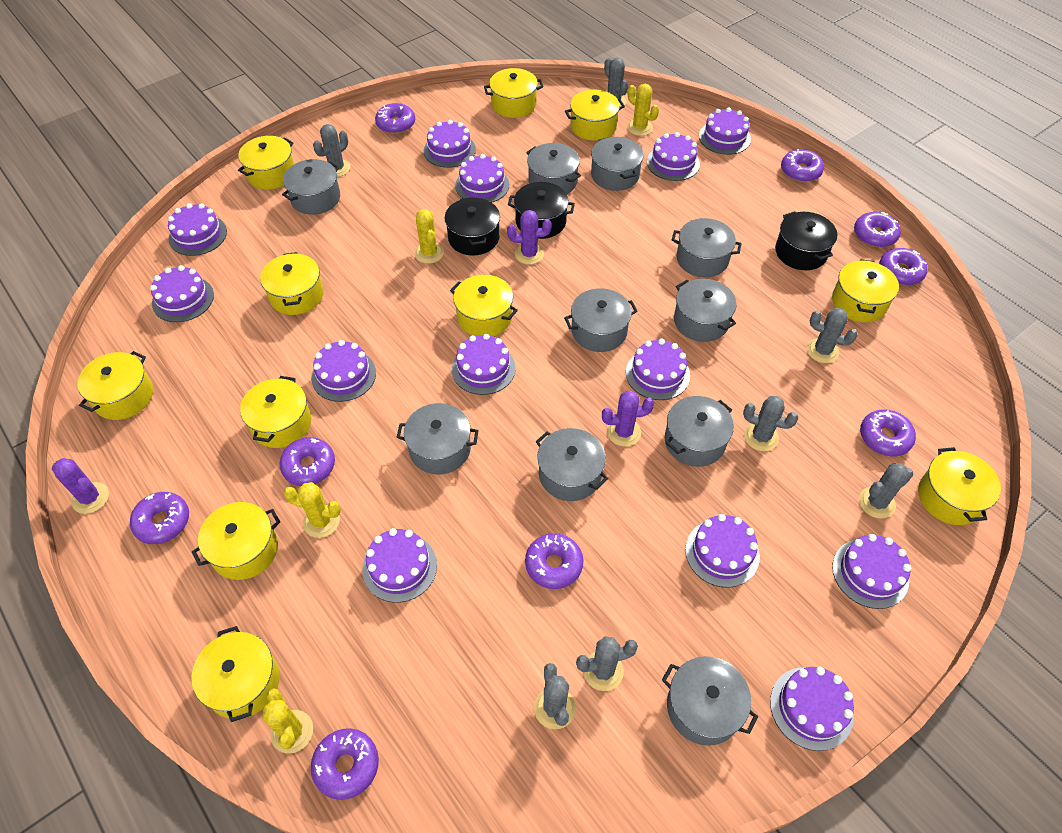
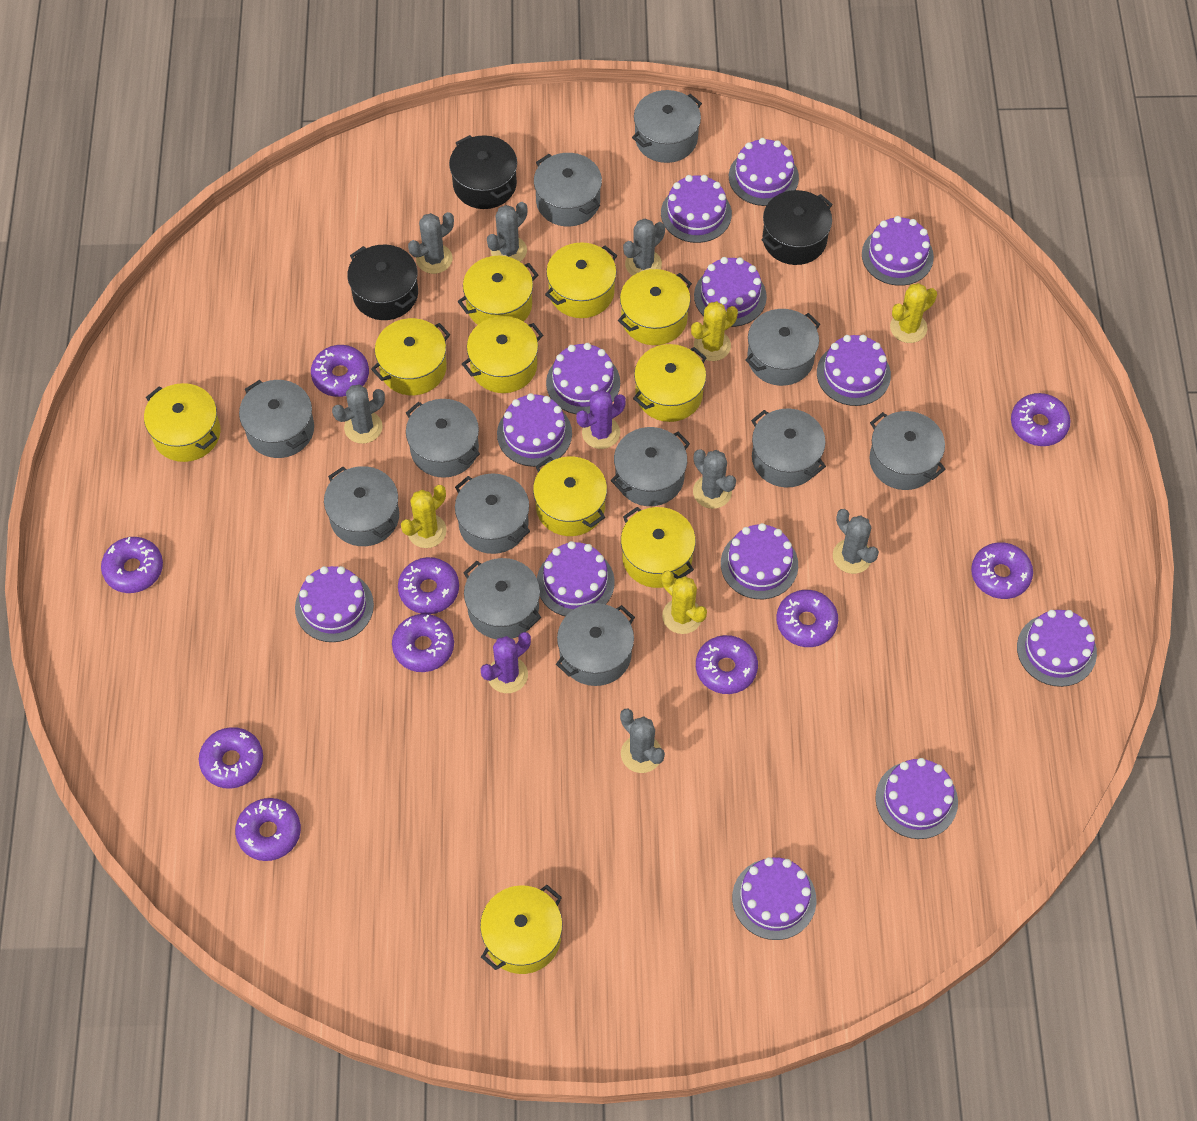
grey pot: 10 -> 12
purple cactus: 3 -> 2
purple donut: 9 -> 10
yellow pot: 11 -> 10

